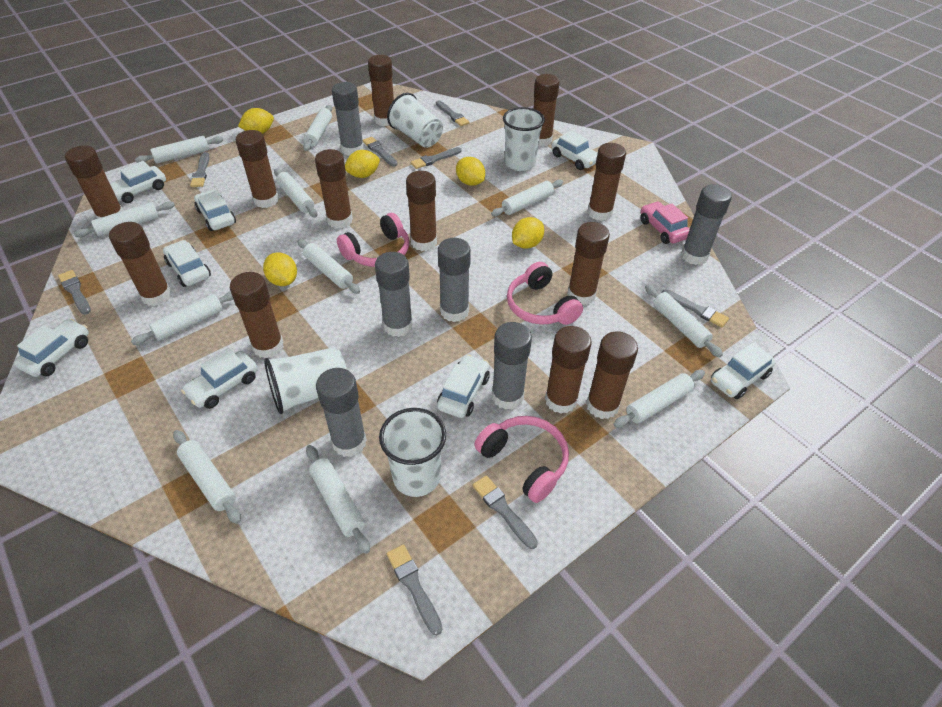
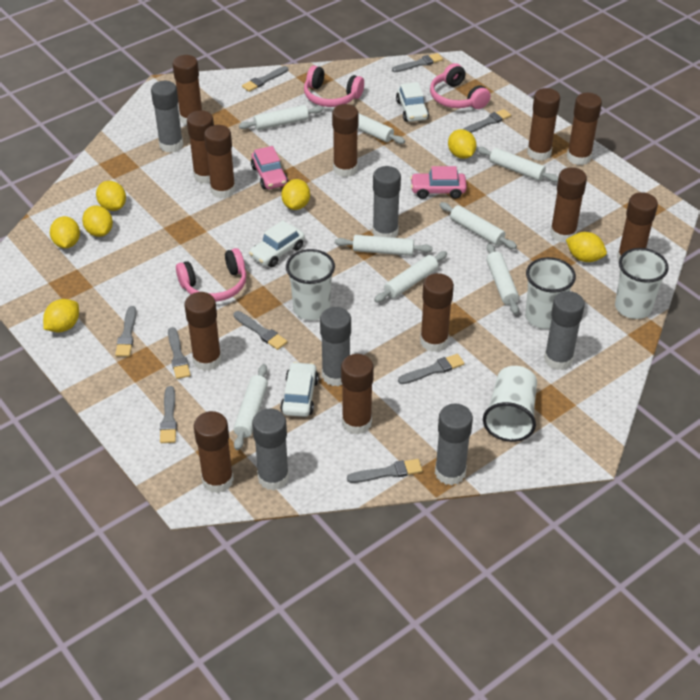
grey brush: 8 -> 9
pink car: 1 -> 2
white car: 8 -> 3
white rolling pin: 11 -> 8
yellow lemon: 5 -> 7

